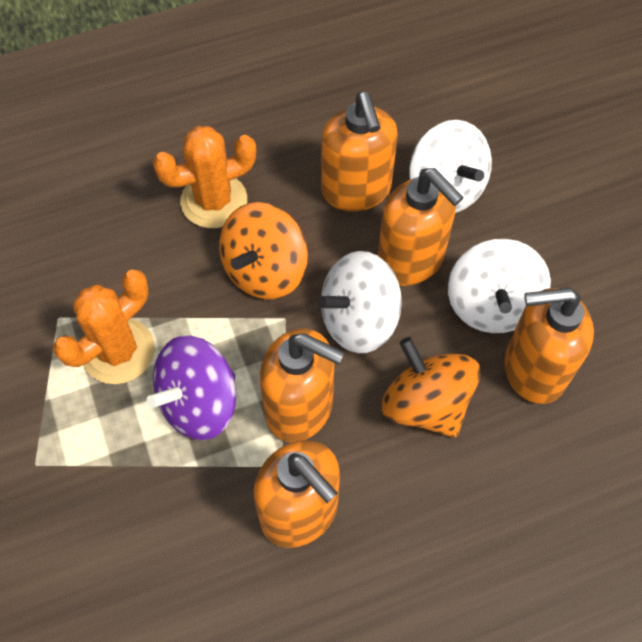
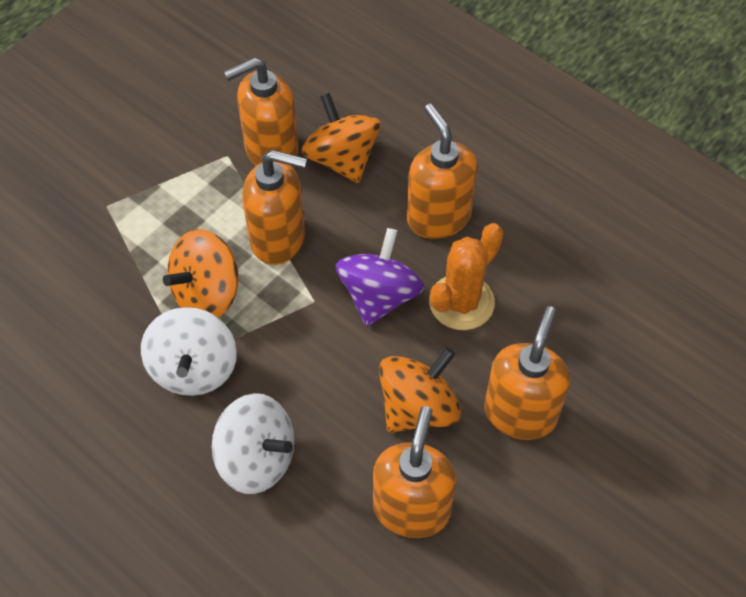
orange cactus: 2 -> 1
orange spinning top: 2 -> 3
white spinning top: 3 -> 2

